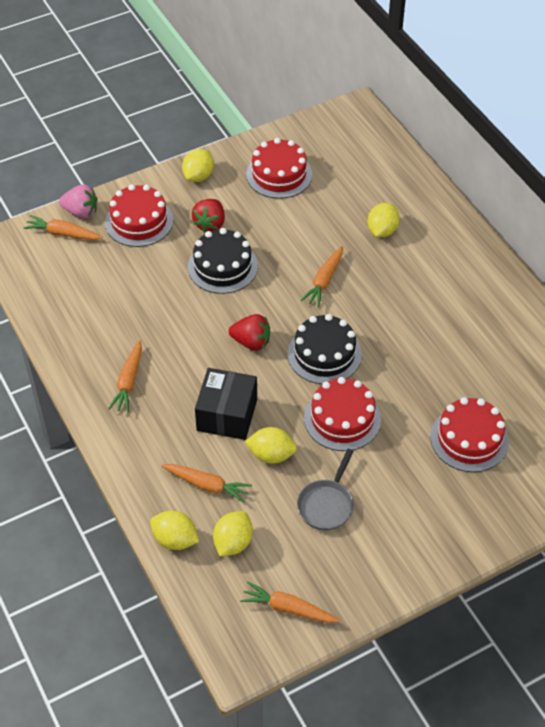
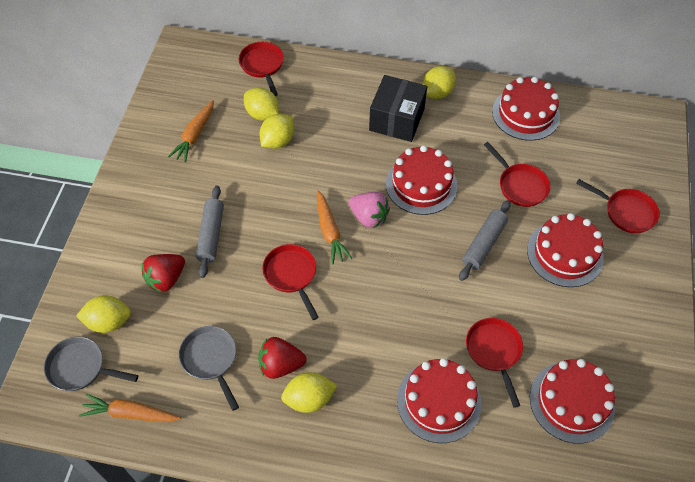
black cake: 2 -> 0
grey pan: 1 -> 2
grey rolling pin: 0 -> 2
orange carrot: 5 -> 3
red cake: 4 -> 5
red pan: 0 -> 5

